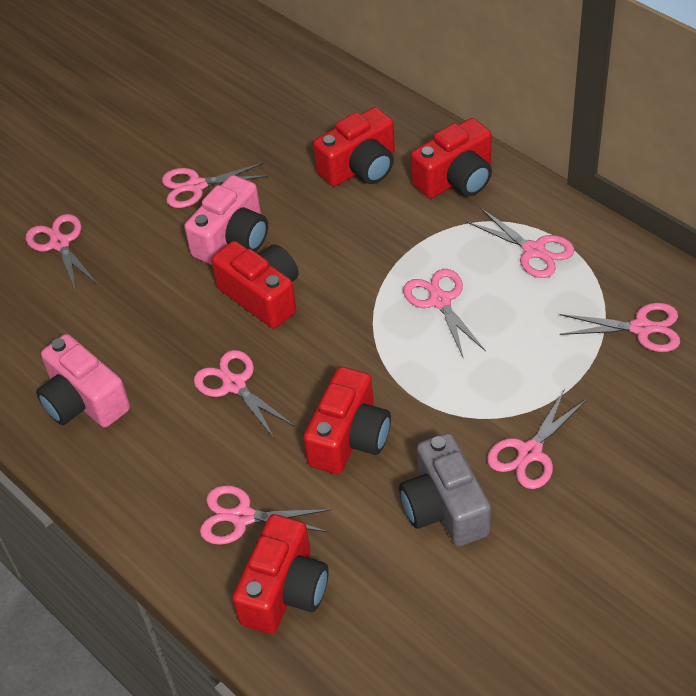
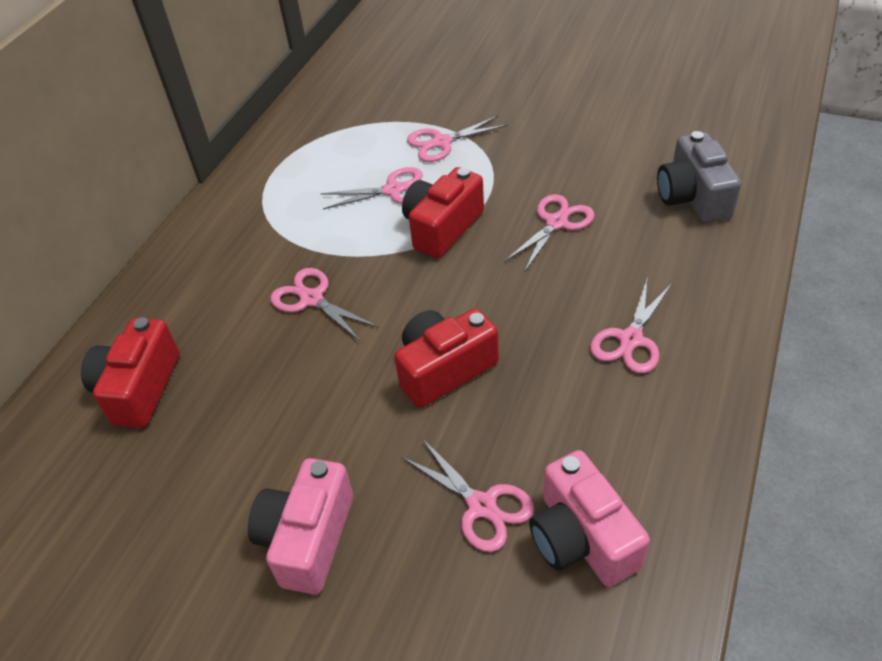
pink scissors: 8 -> 6
red camera: 5 -> 3

